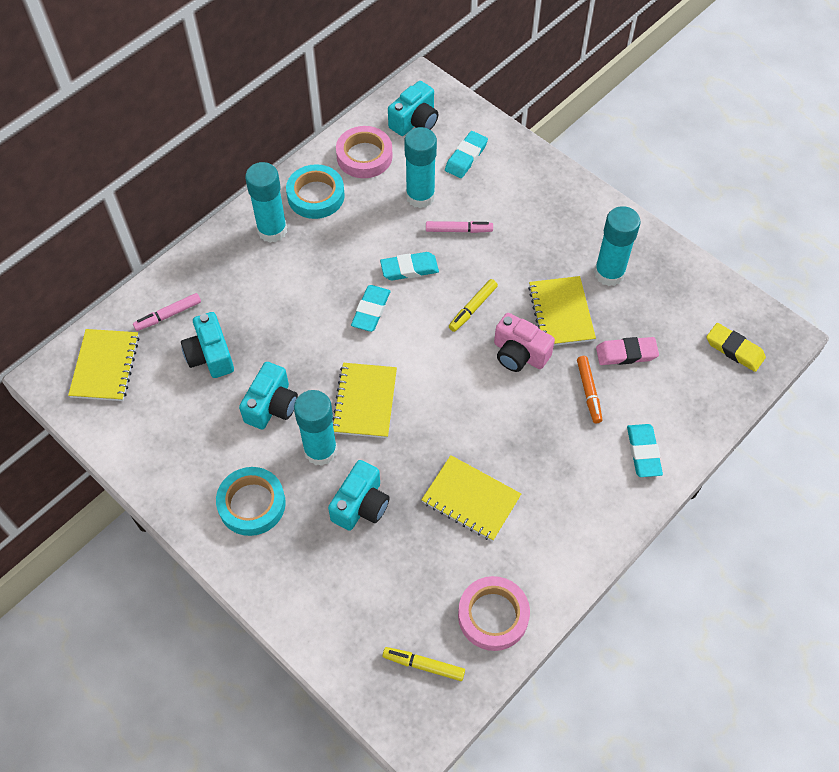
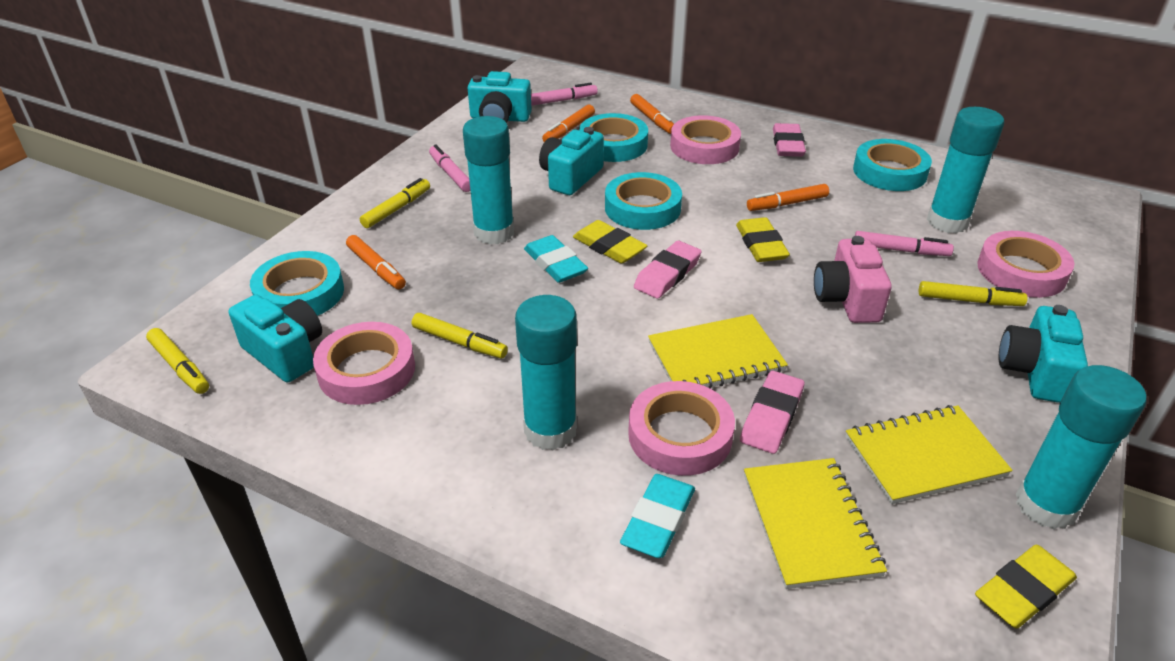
orange marker: 1 -> 4
pink eraser: 1 -> 3
pink marker: 2 -> 3
pink tape: 2 -> 4
turquoise eraser: 4 -> 2
turquoise tape: 2 -> 4
yellow eraser: 1 -> 3
yellow marker: 2 -> 4
yellow notebook: 4 -> 3

